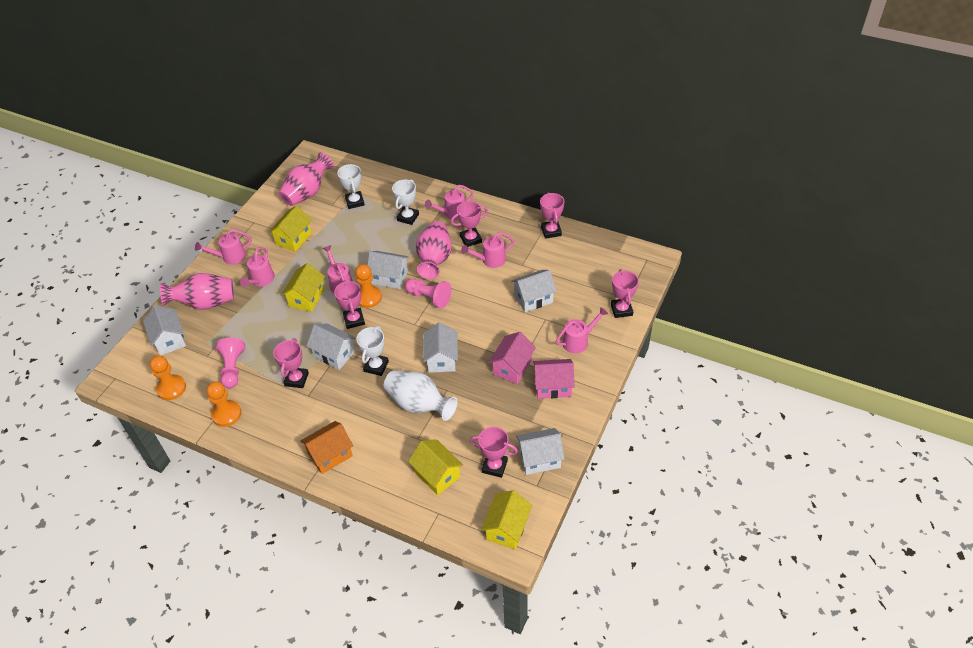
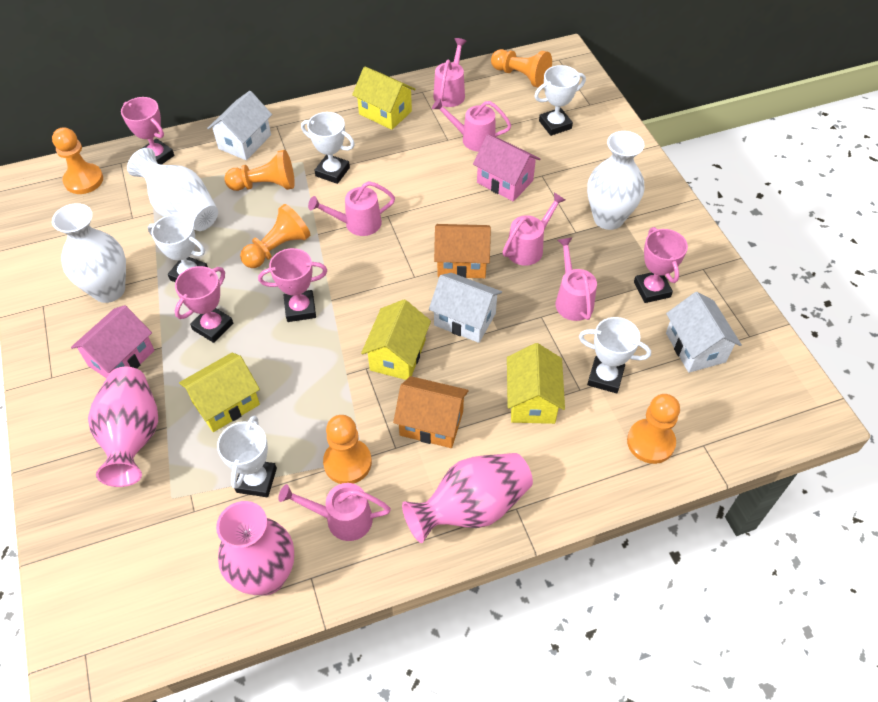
orange house: 1 -> 2
orange pawn: 3 -> 6
pink pawn: 2 -> 0
pink trophy: 6 -> 4
white house: 6 -> 3
white trophy: 3 -> 5
white vase: 1 -> 3

